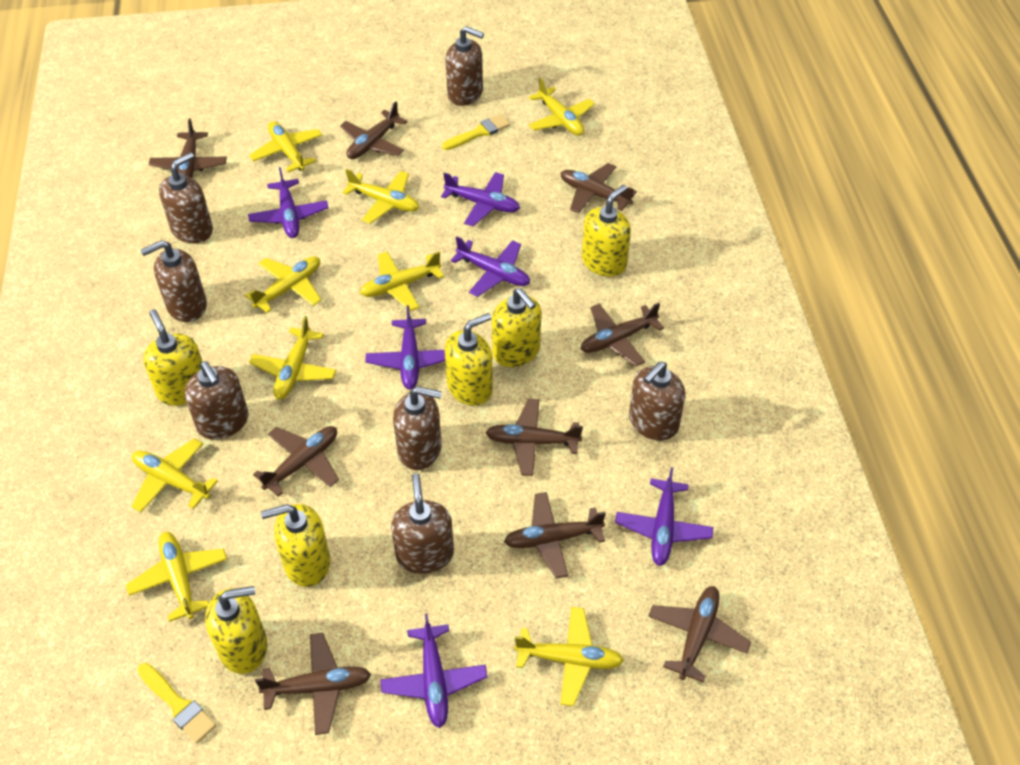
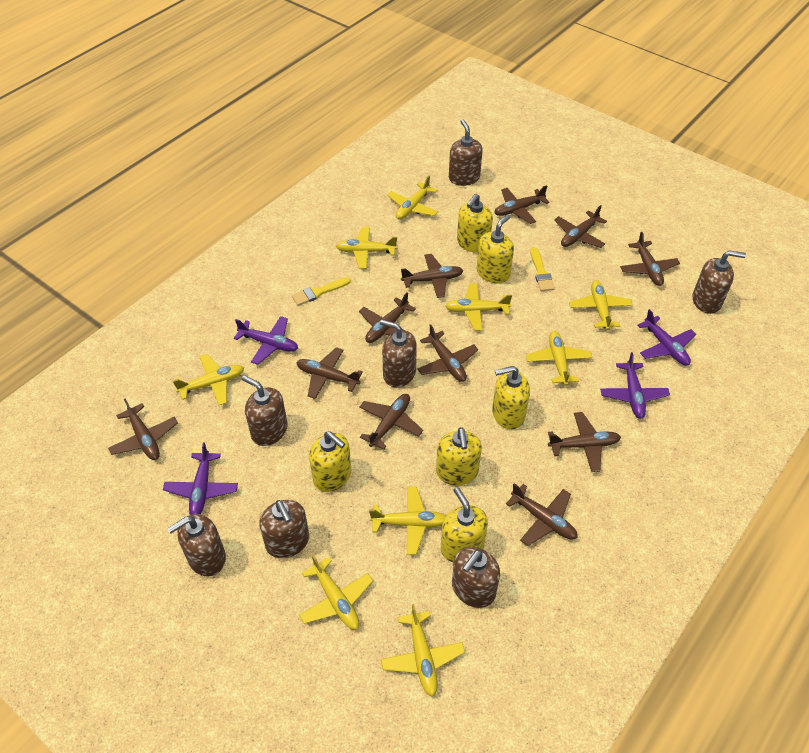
brown plane: 9 -> 11
purple plane: 6 -> 4

